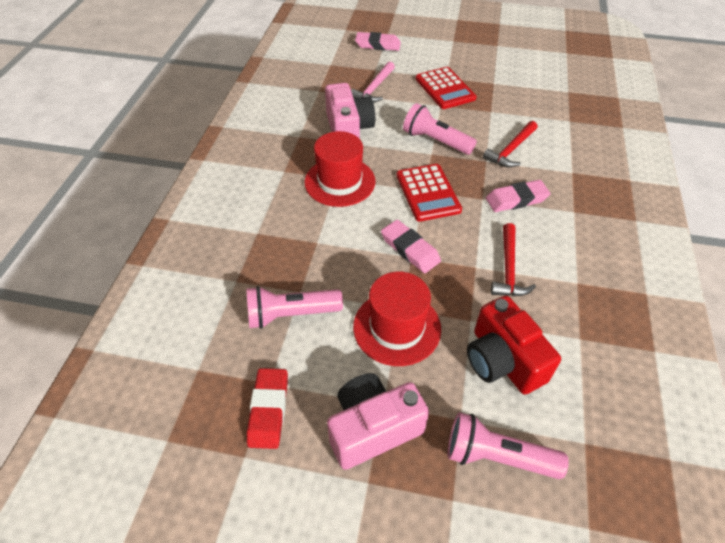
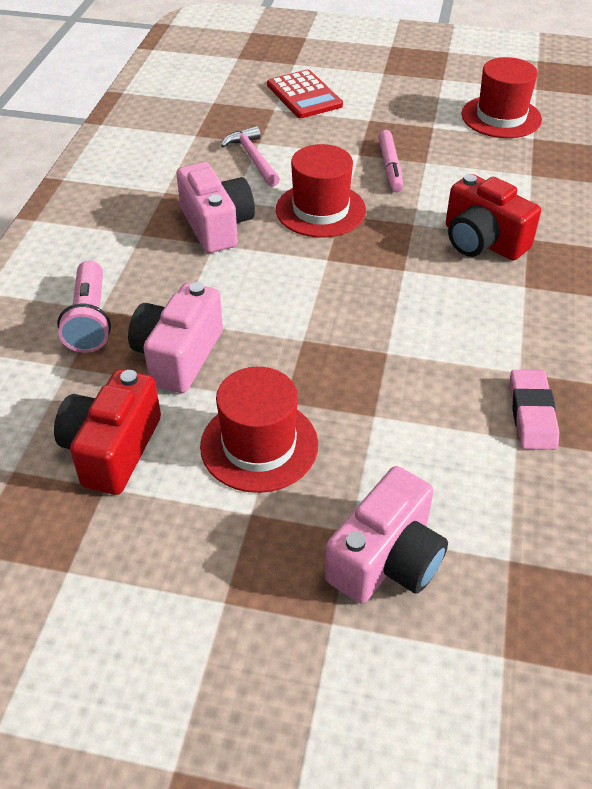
pink camera: 2 -> 3
pink eraser: 3 -> 1
pink flashlight: 3 -> 1
pink marker: 0 -> 1
red calculator: 2 -> 1
red camera: 1 -> 2
red eraser: 1 -> 0
red hammer: 2 -> 0
red hat: 2 -> 3

